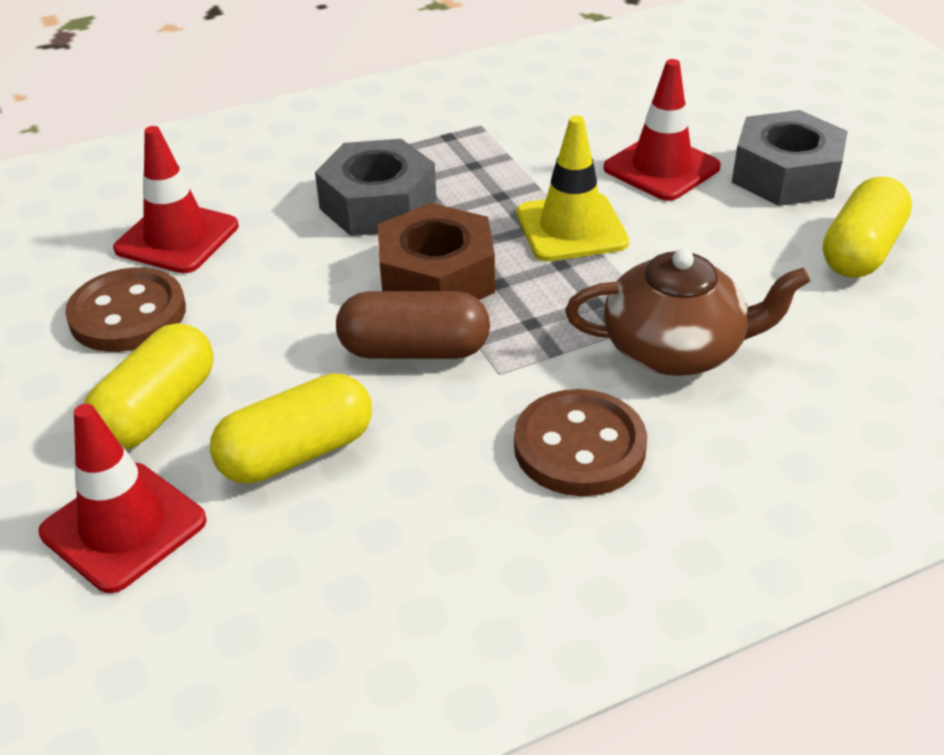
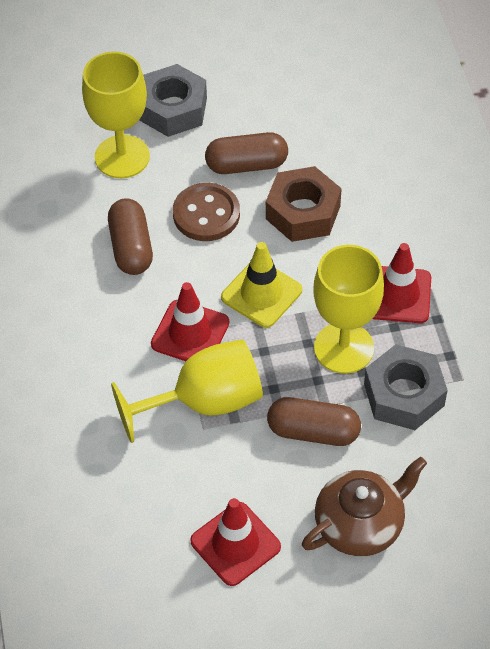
brown button: 2 -> 1
brown capsule: 1 -> 3
yellow capsule: 3 -> 0
yellow goblet: 0 -> 3

